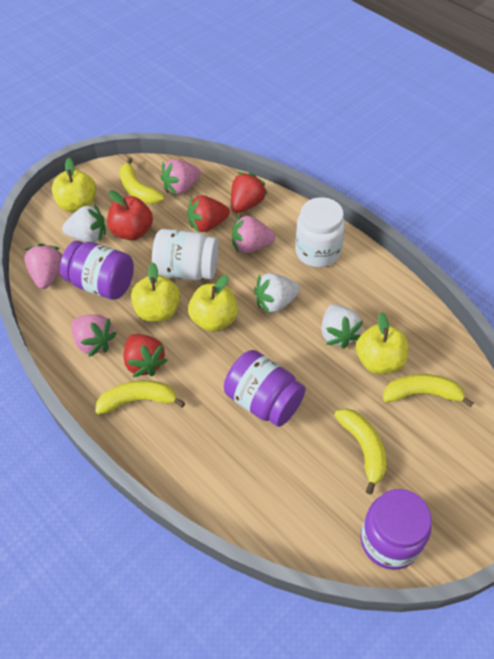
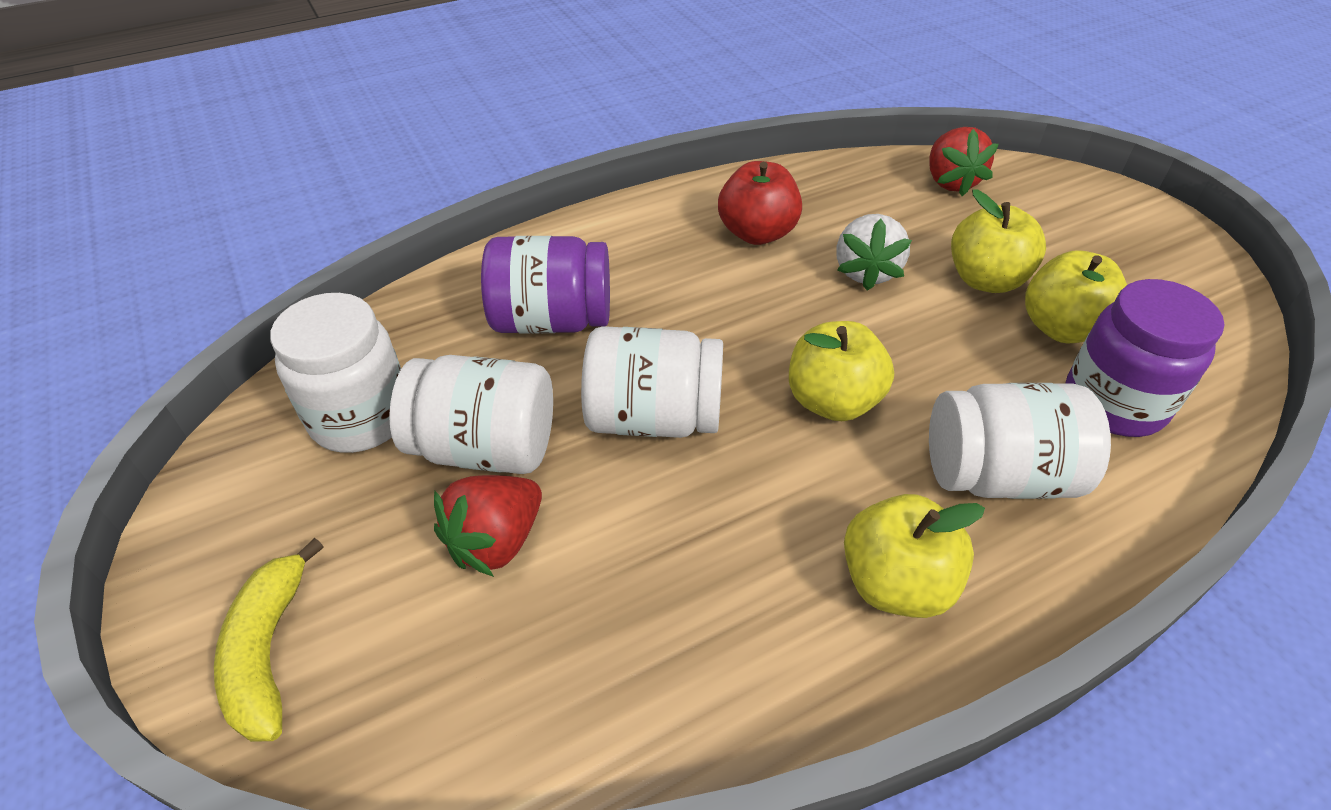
pink strawberry: 4 -> 0
purple jar: 3 -> 2
red strawberry: 3 -> 2
white jar: 2 -> 4
white strawberry: 3 -> 1
yellow banana: 4 -> 1

